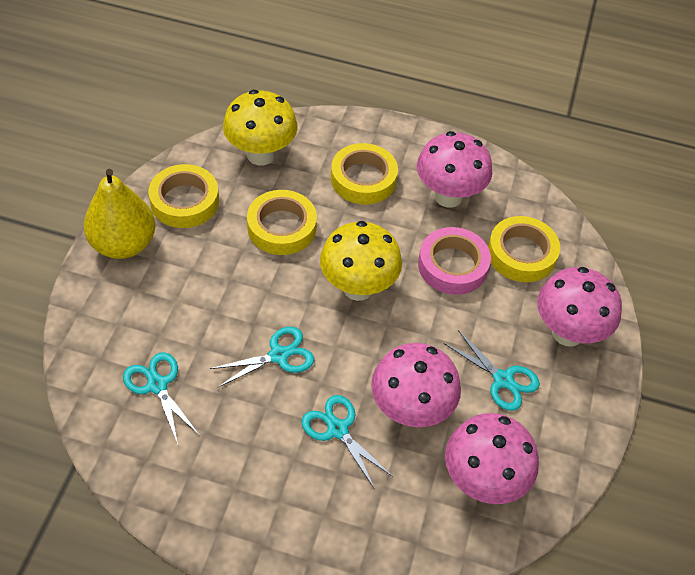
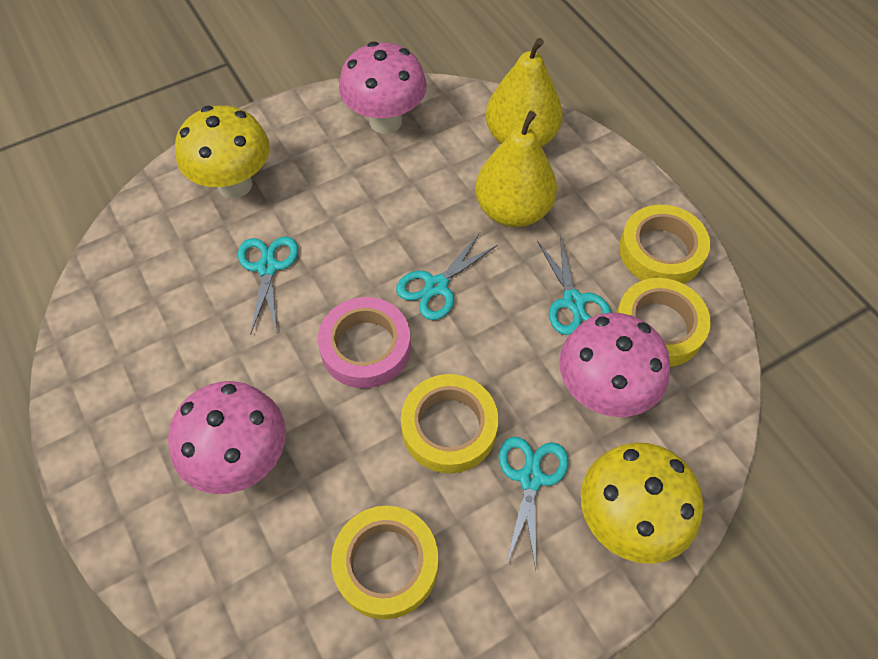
pink mushroom: 4 -> 3
yellow pear: 1 -> 2

